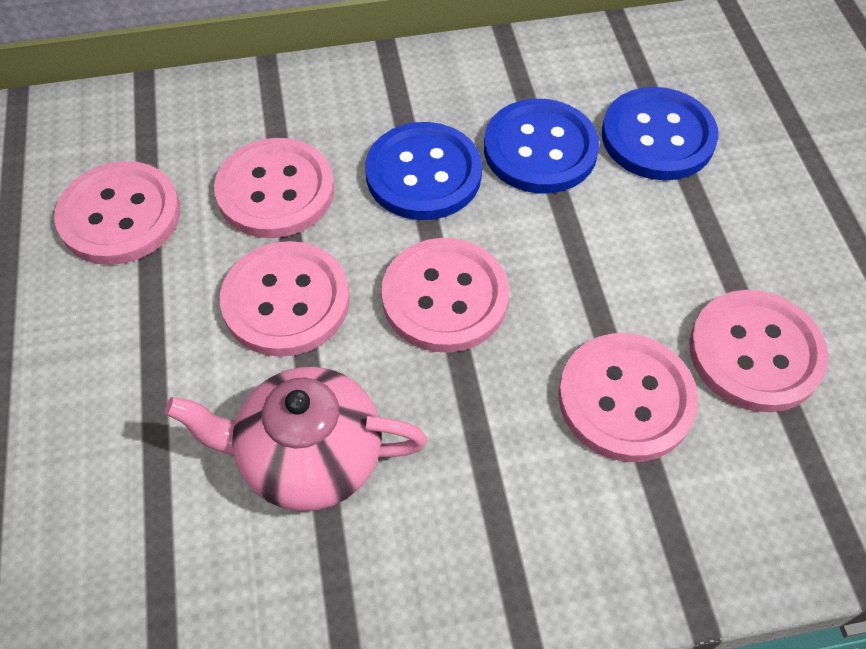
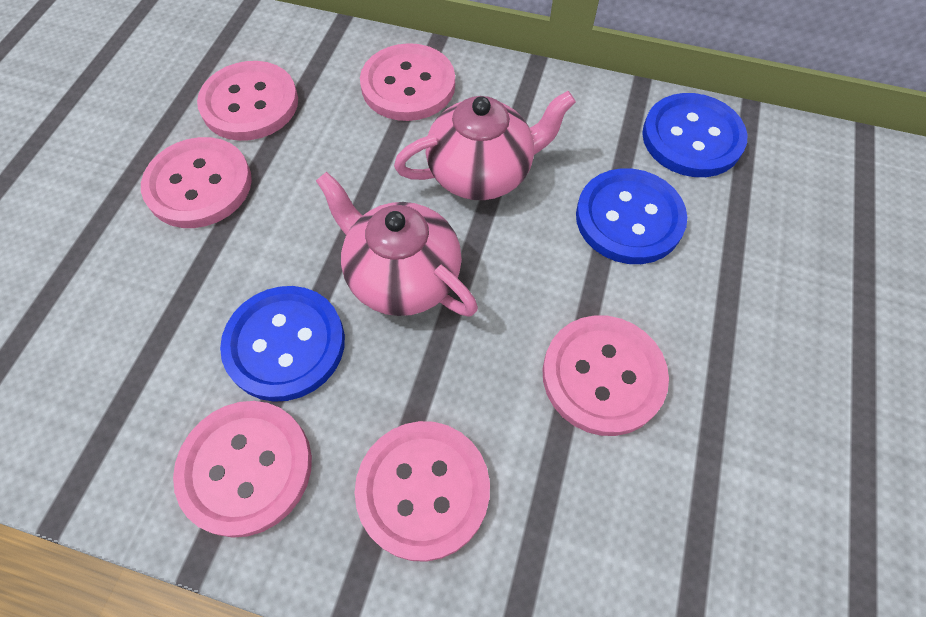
pink teapot: 1 -> 2

